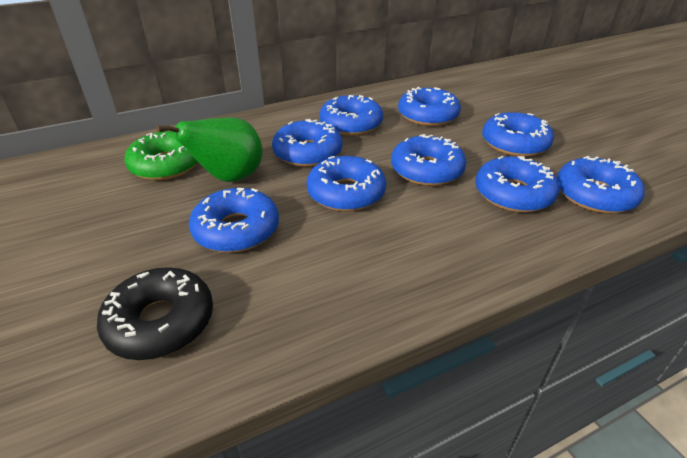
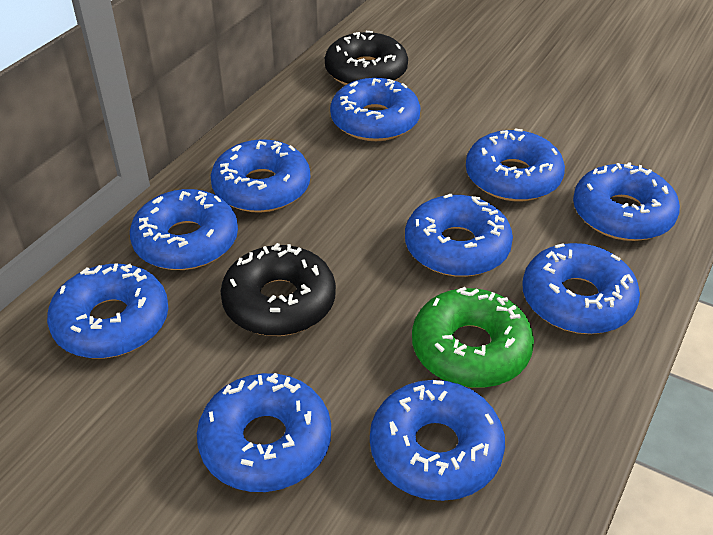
black donut: 1 -> 2
blue donut: 9 -> 10
green pear: 1 -> 0

